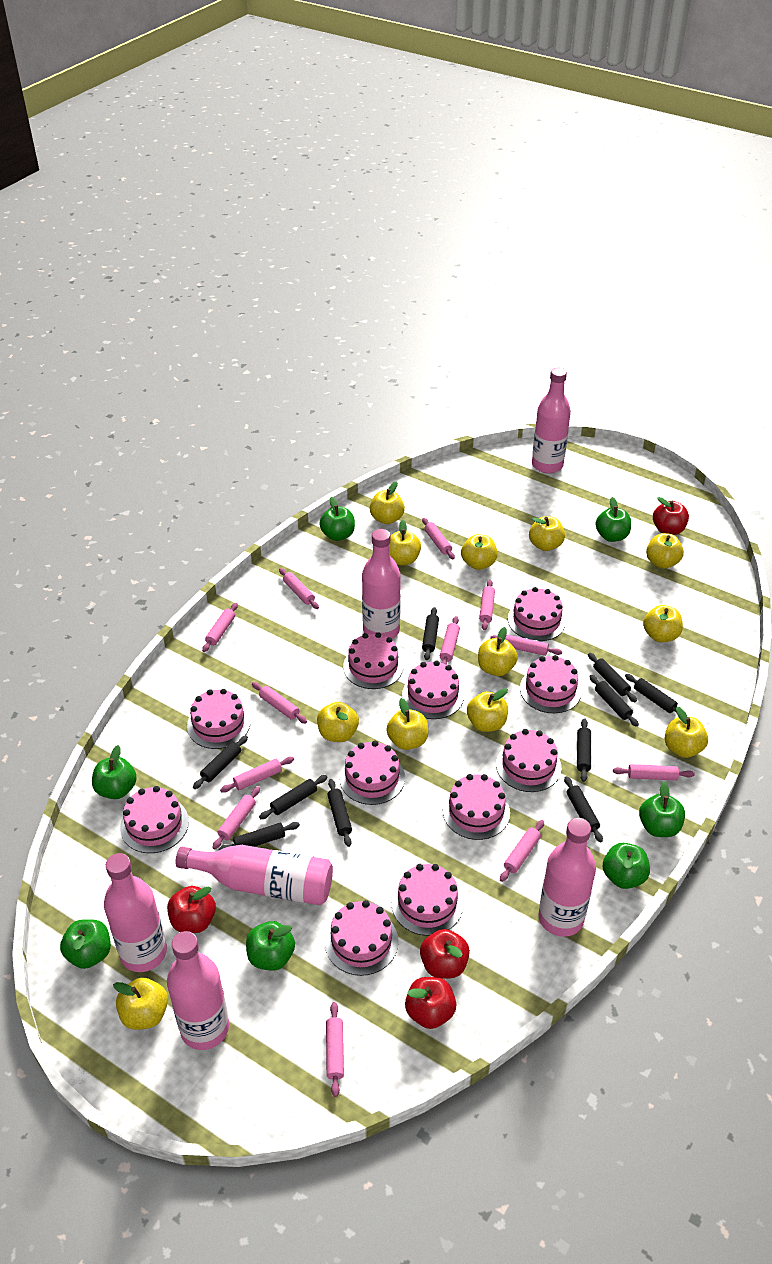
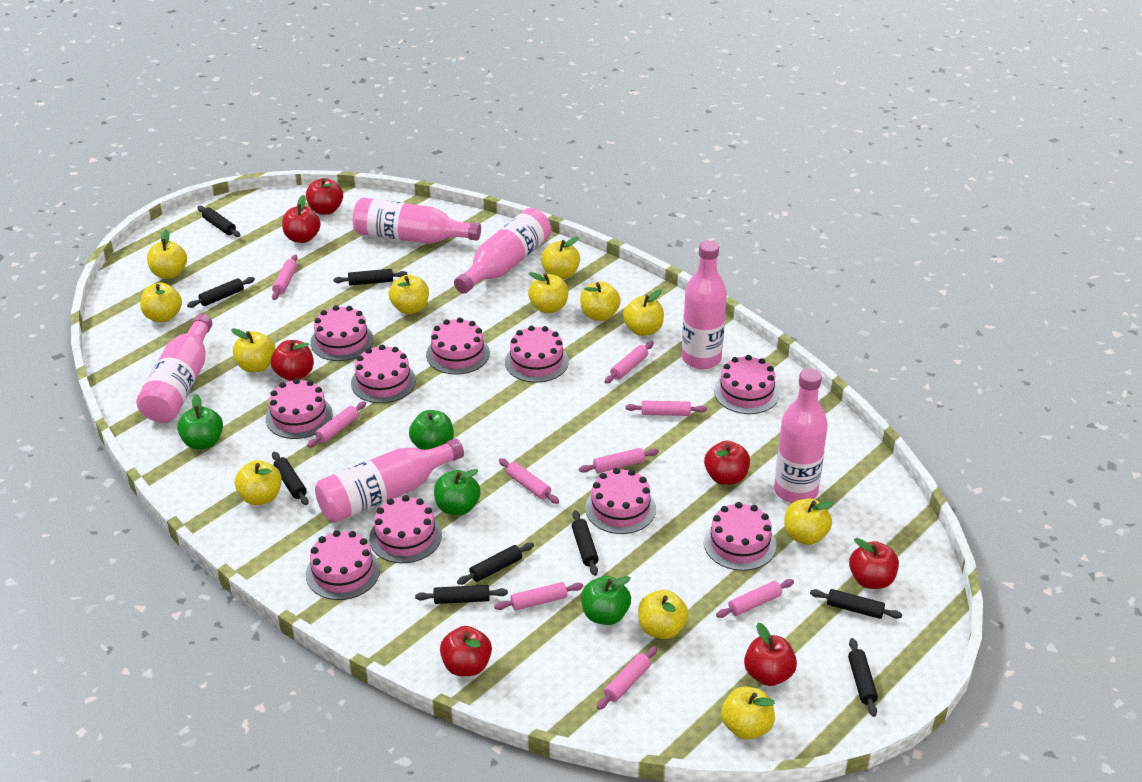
black rolling pin: 10 -> 9
green apple: 7 -> 4
pink cake: 11 -> 10
pink rolling pin: 12 -> 9
red apple: 4 -> 7

